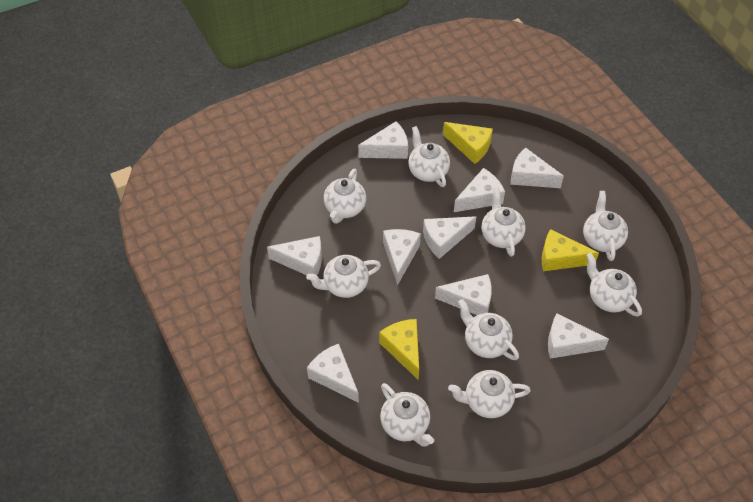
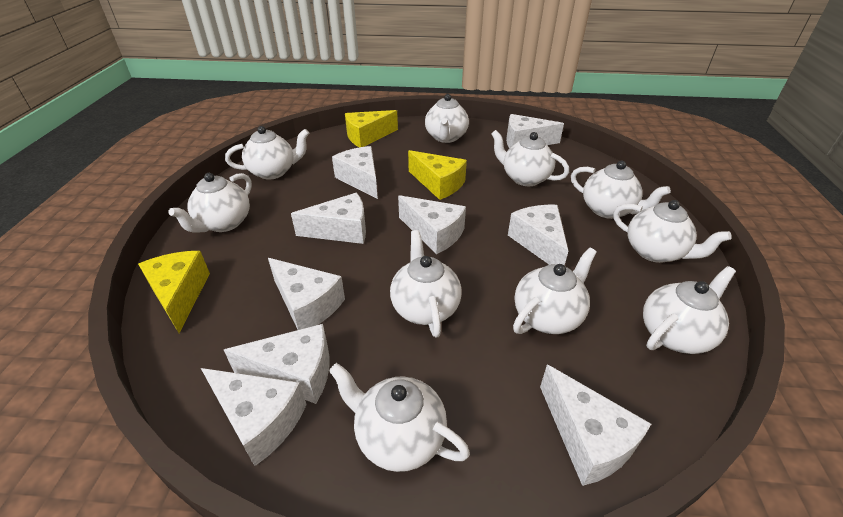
white teapot: 9 -> 10

